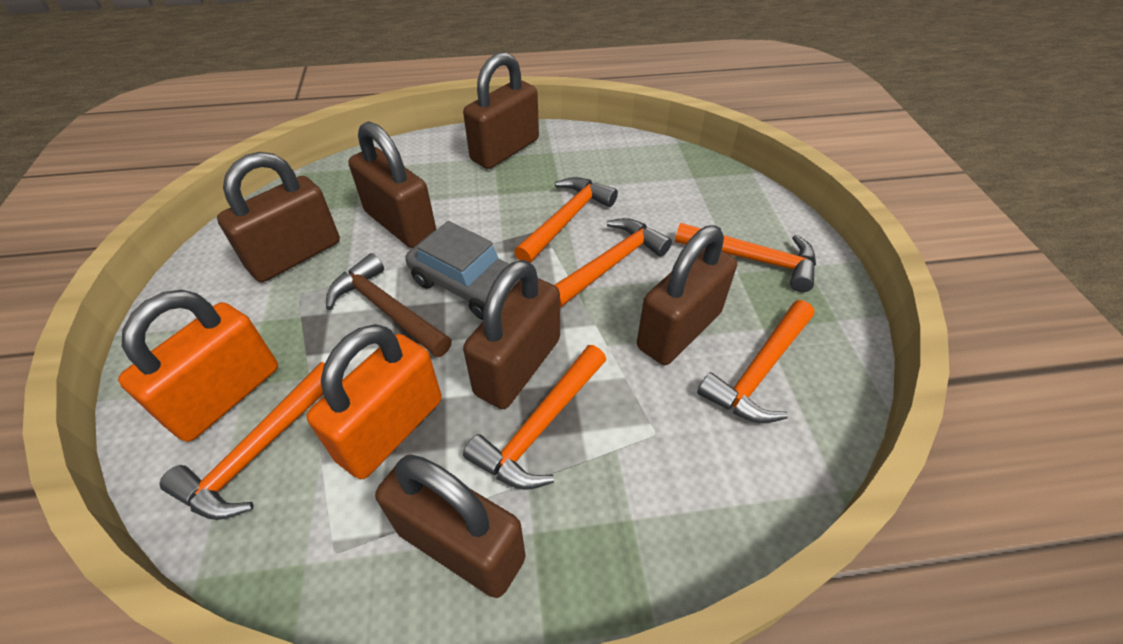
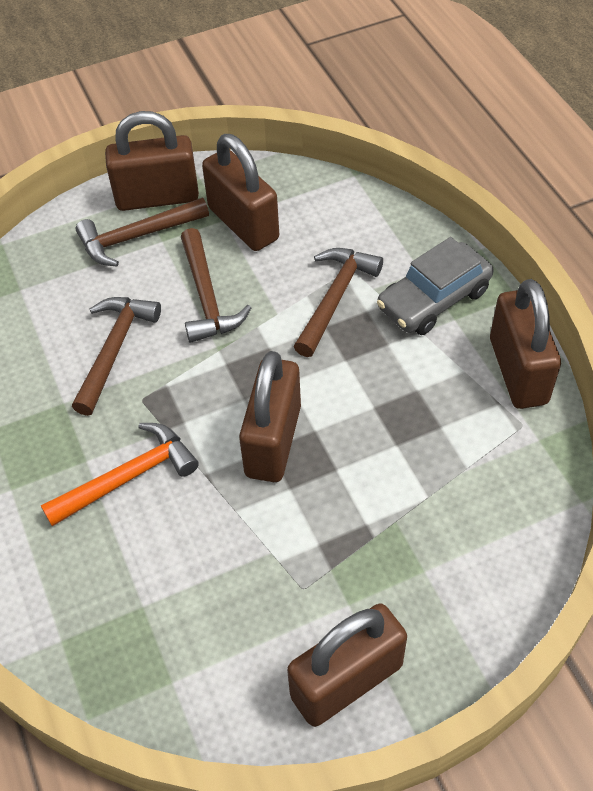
brown hammer: 1 -> 4
brown padlock: 6 -> 5
orange hammer: 6 -> 1
orange padlock: 2 -> 0

